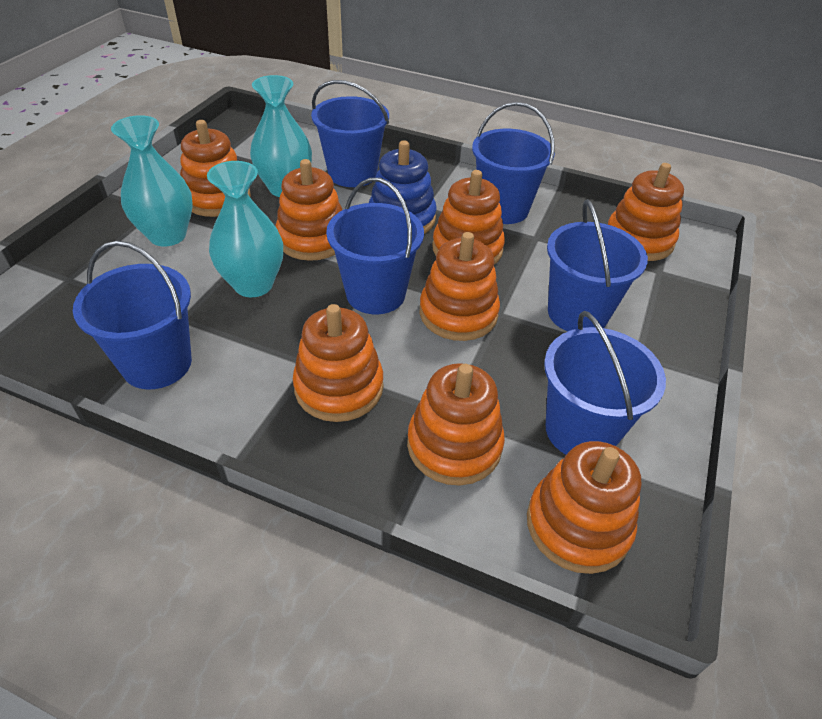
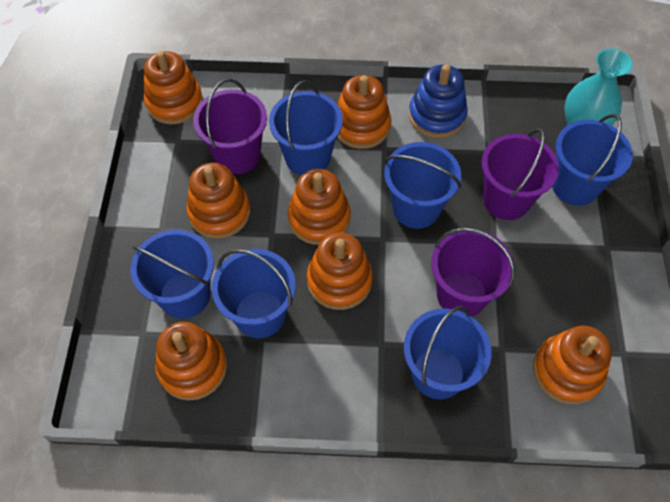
orange stacking toy: 8 -> 7
purple bucket: 0 -> 3
turquoise vase: 3 -> 1

